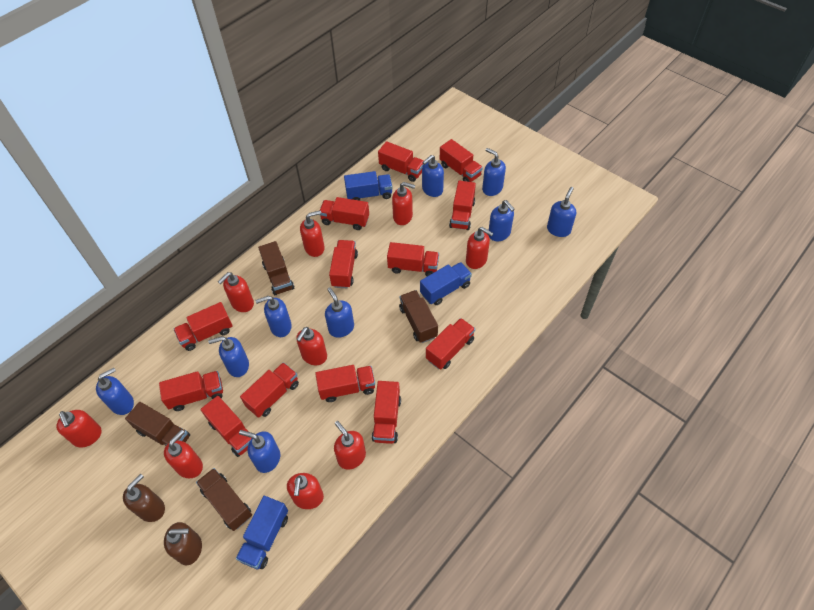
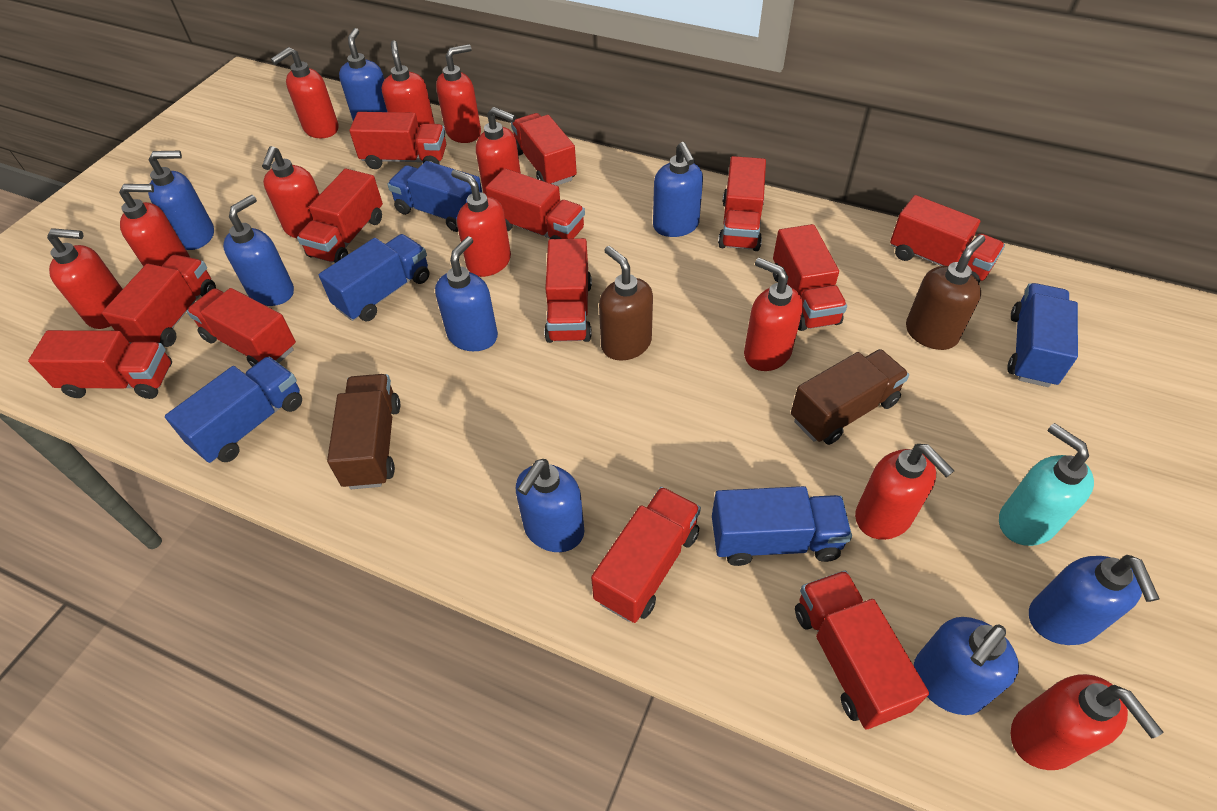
blue soap dispenser: 9 -> 8
blue truck: 3 -> 5
brown truck: 4 -> 2
red soap dispenser: 9 -> 11
turquoise soap dispenser: 0 -> 1

